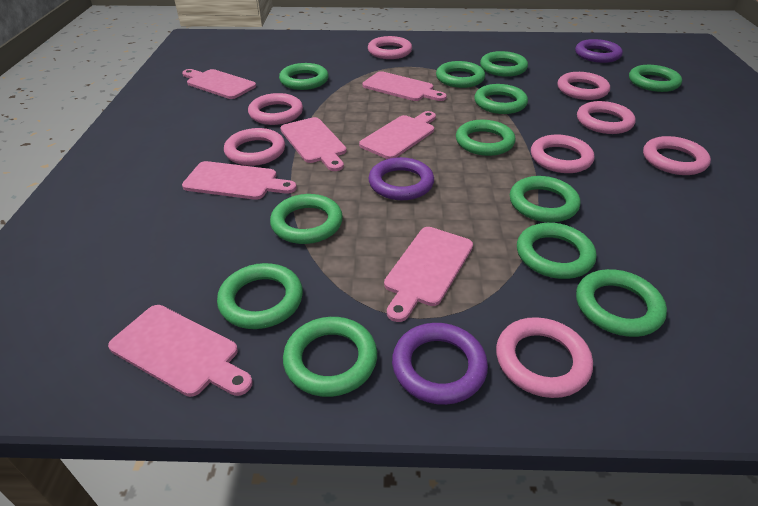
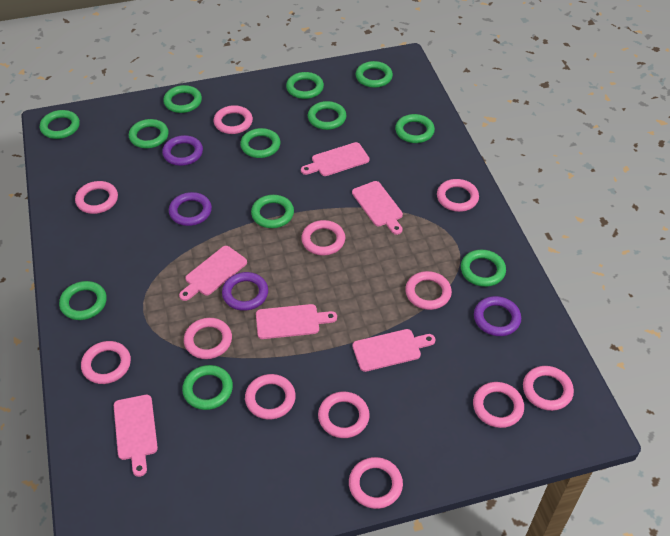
pink cutting board: 7 -> 6
pink ring: 8 -> 12
purple ring: 3 -> 4

